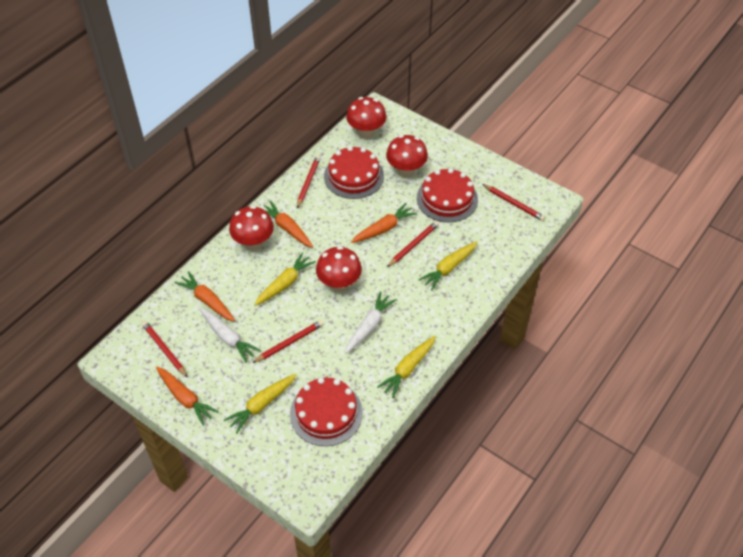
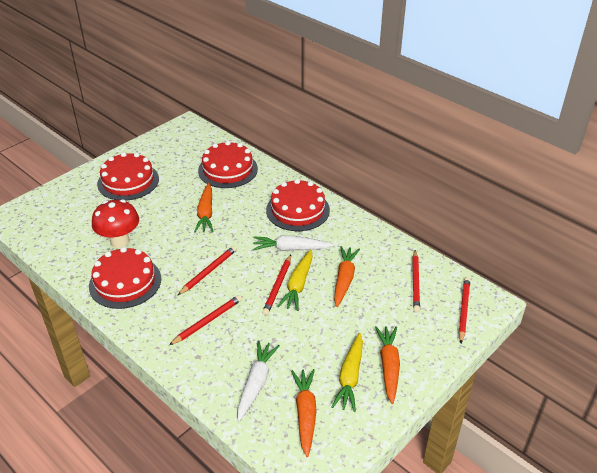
red cake: 3 -> 4
red mushroom: 4 -> 1
yellow carrot: 4 -> 2

